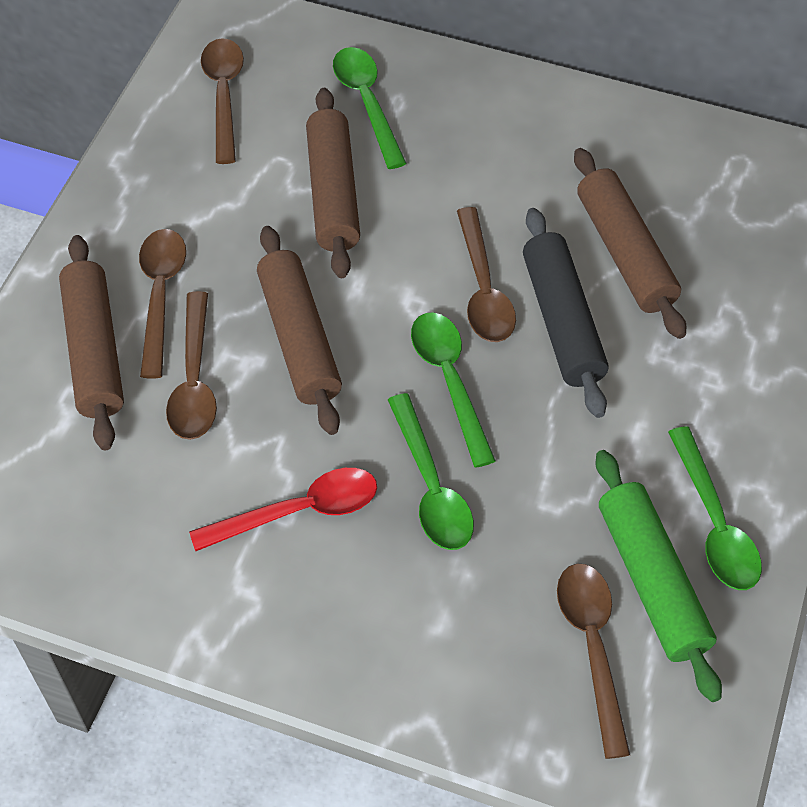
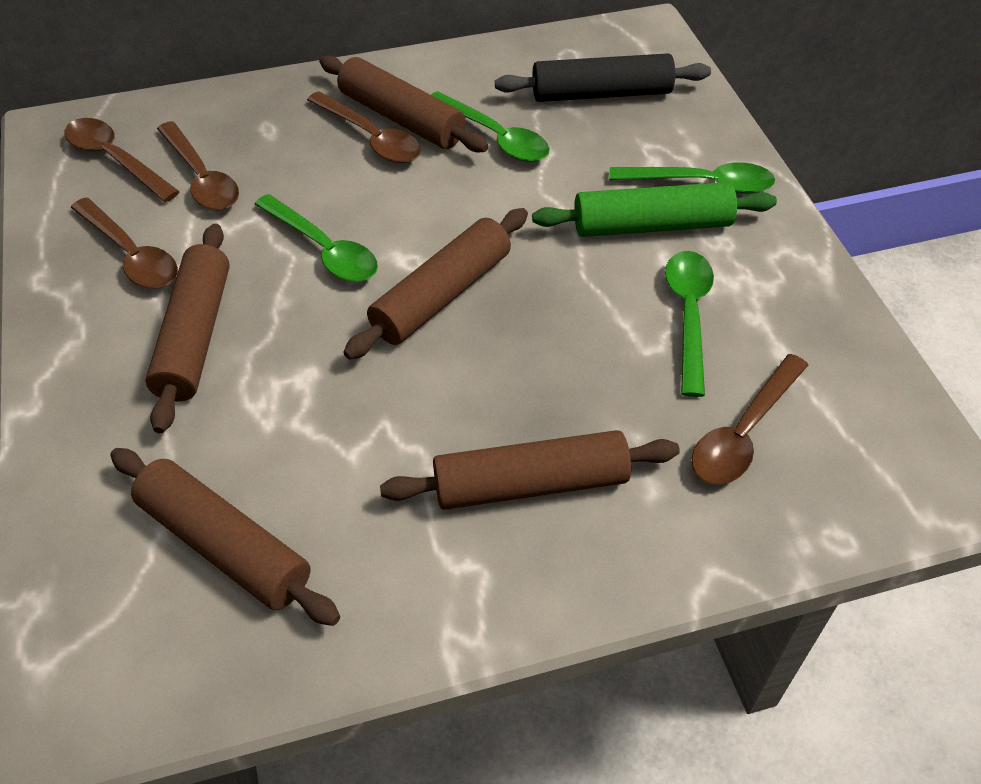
brown rolling pin: 4 -> 5
red spoon: 1 -> 0

